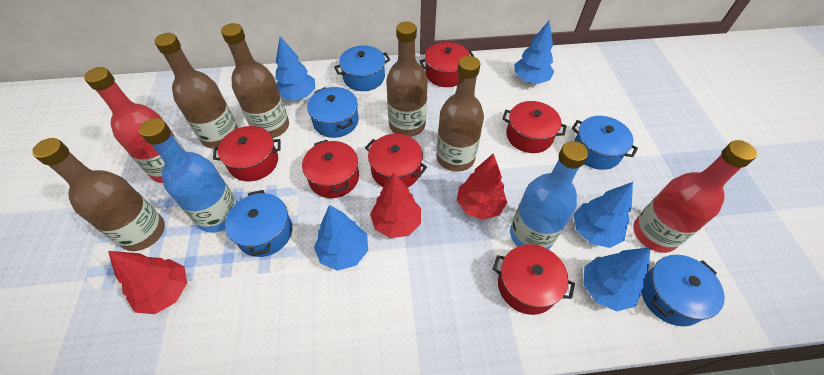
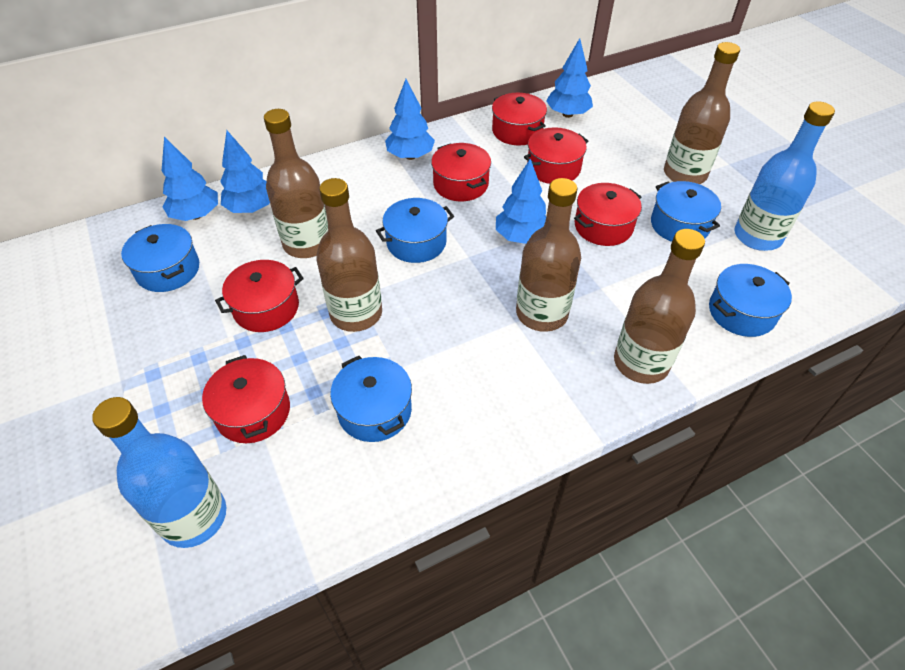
red bottle: 2 -> 0
red tree: 3 -> 0

